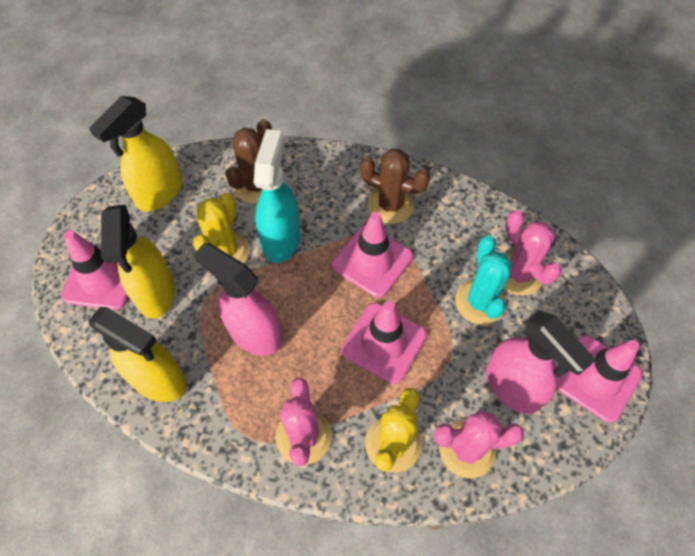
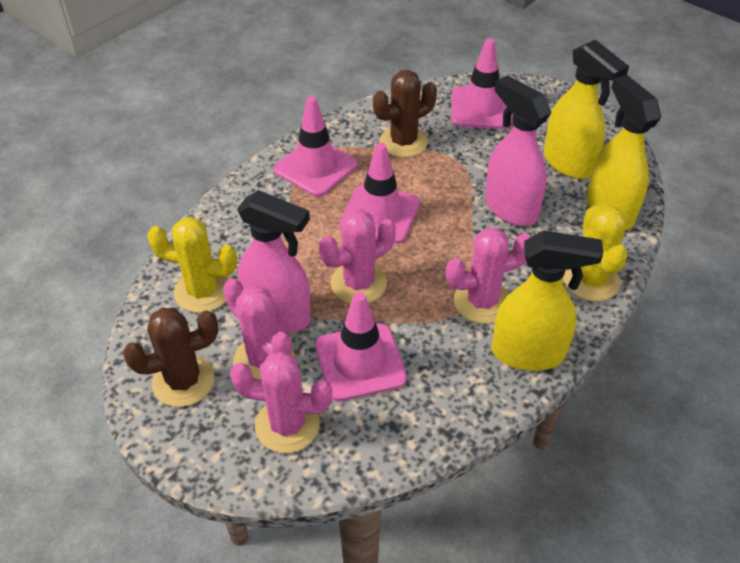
pink cactus: 3 -> 4
turquoise cactus: 1 -> 0
turquoise spray bottle: 1 -> 0

